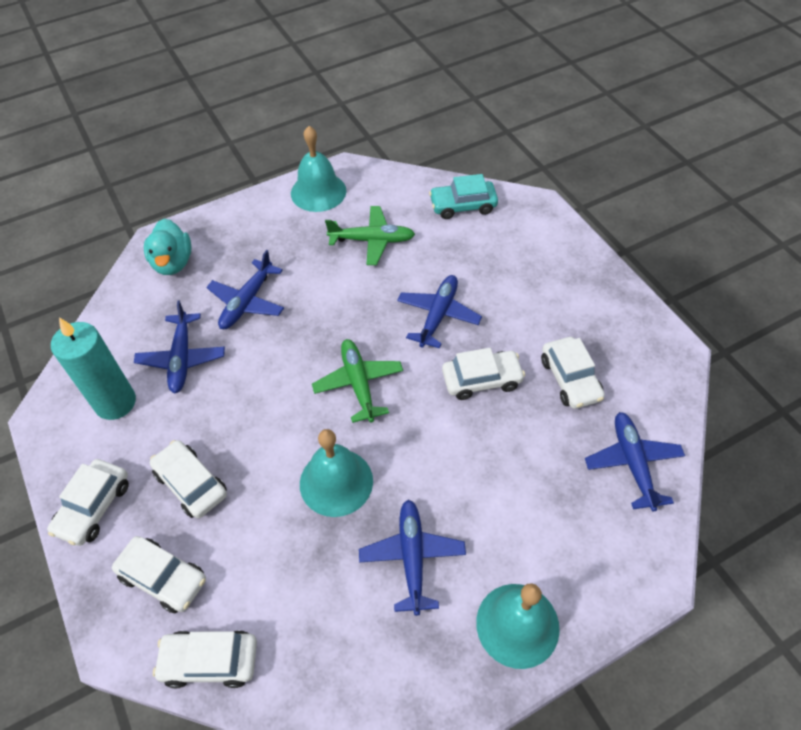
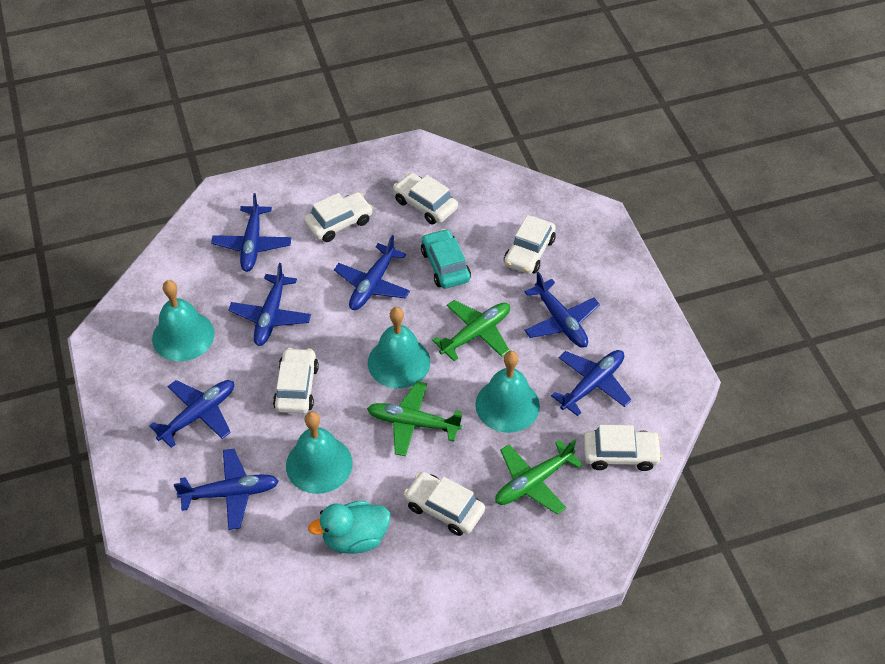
blue plane: 5 -> 7
green plane: 2 -> 3
turquoise bell: 3 -> 4
turquoise candle: 1 -> 0

